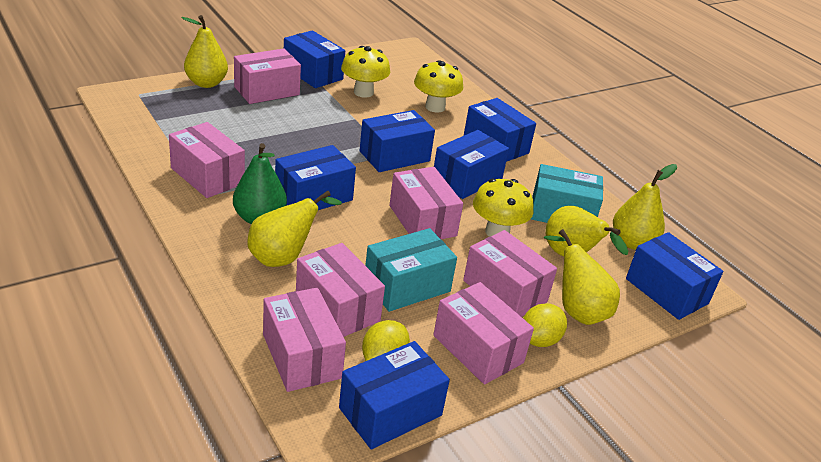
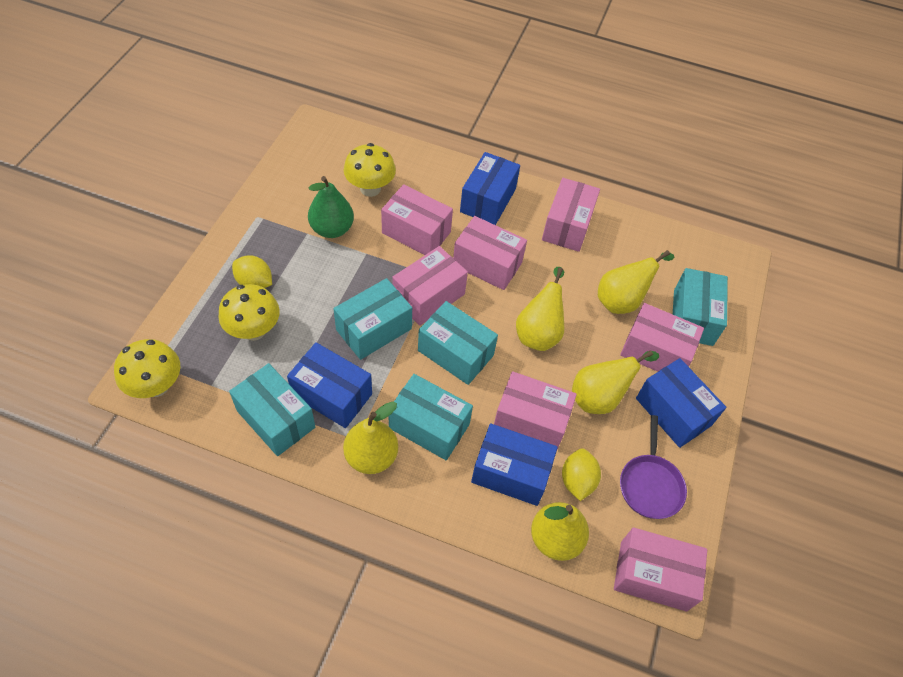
blue box: 7 -> 4
purple pan: 0 -> 1
turquoise box: 2 -> 5

